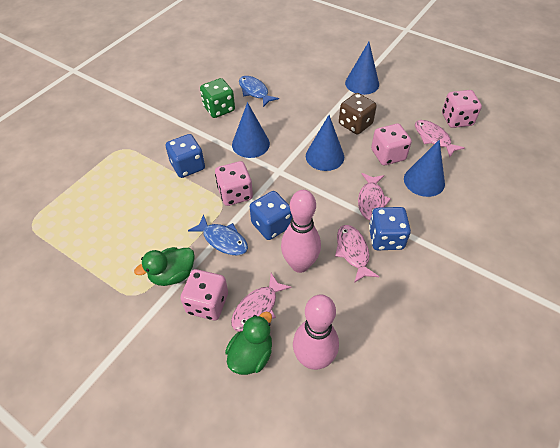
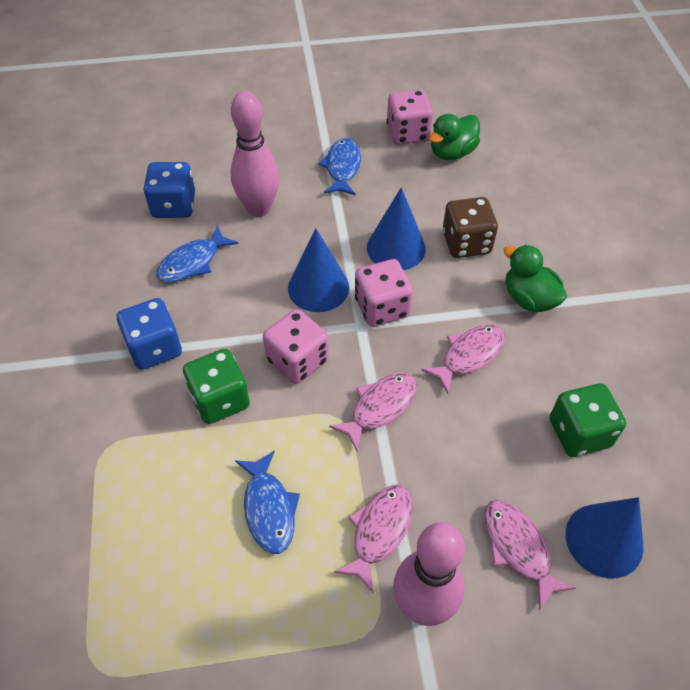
blue cone: 4 -> 3
blue dice: 3 -> 2
blue fish: 2 -> 3
green dice: 1 -> 2
pink dice: 4 -> 3

